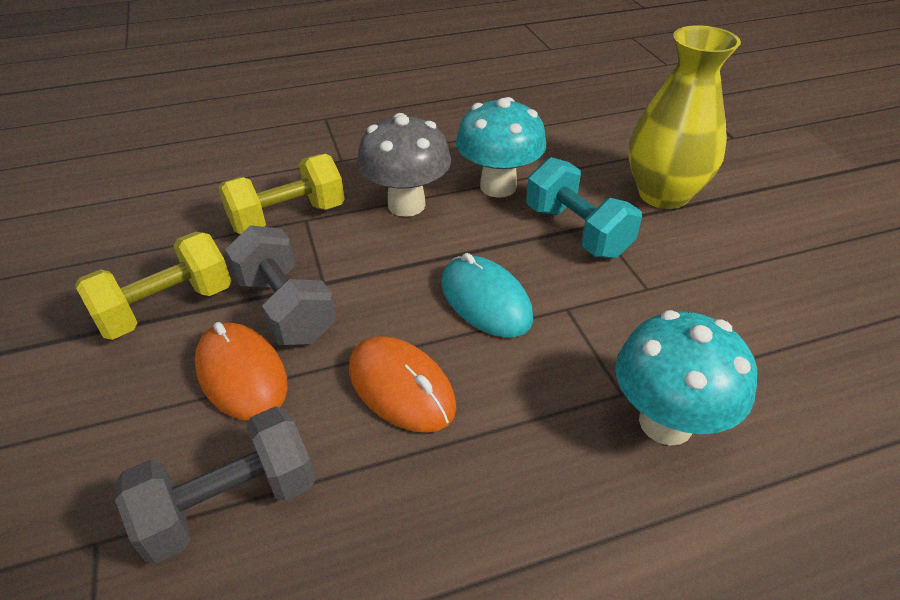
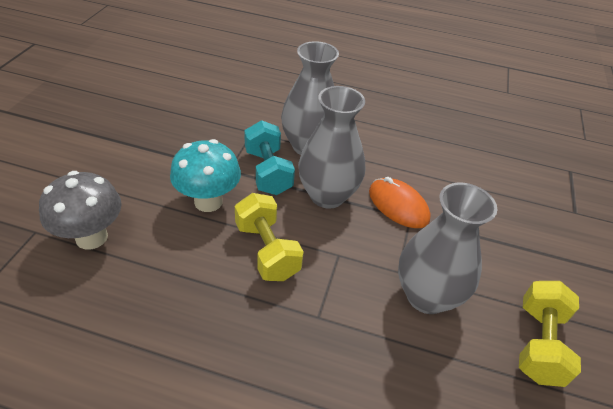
grey dumbbell: 2 -> 0
grey vase: 0 -> 3
orange mouse: 2 -> 1
turquoise mouse: 1 -> 0
turquoise mushroom: 2 -> 1
yellow vase: 1 -> 0

